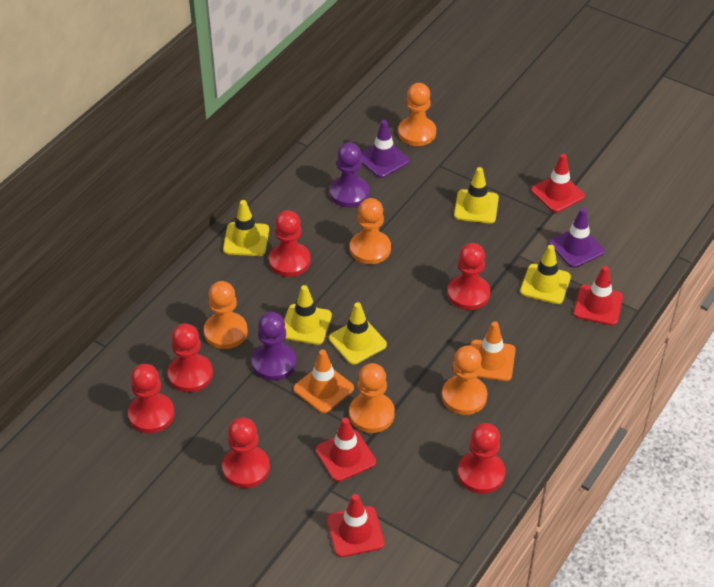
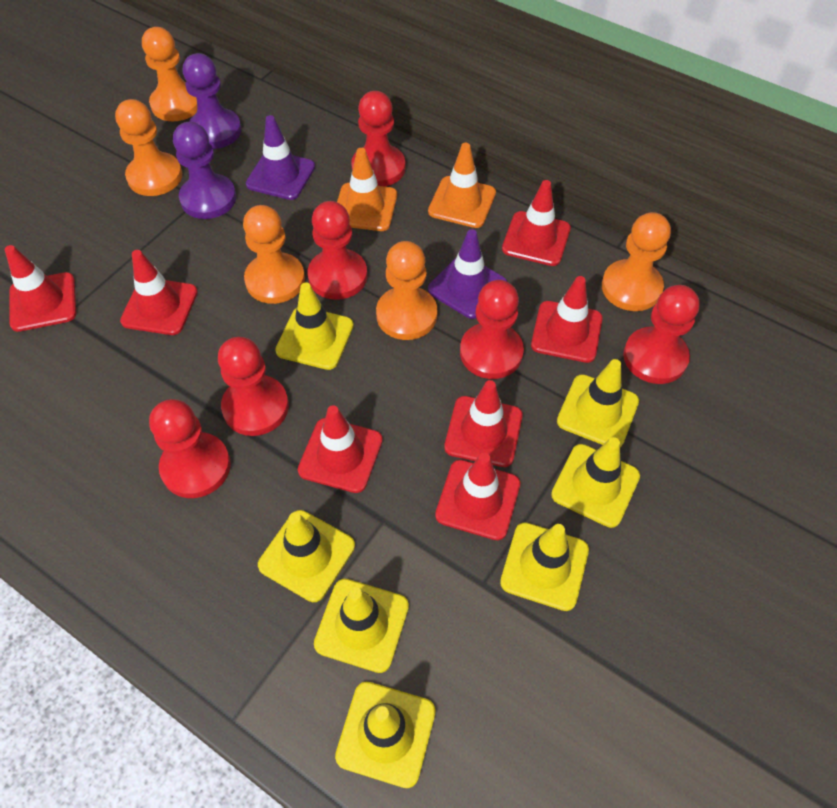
red traffic cone: 4 -> 7
yellow traffic cone: 5 -> 7

